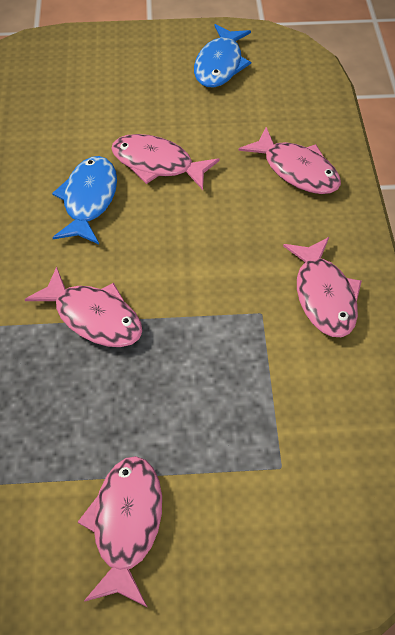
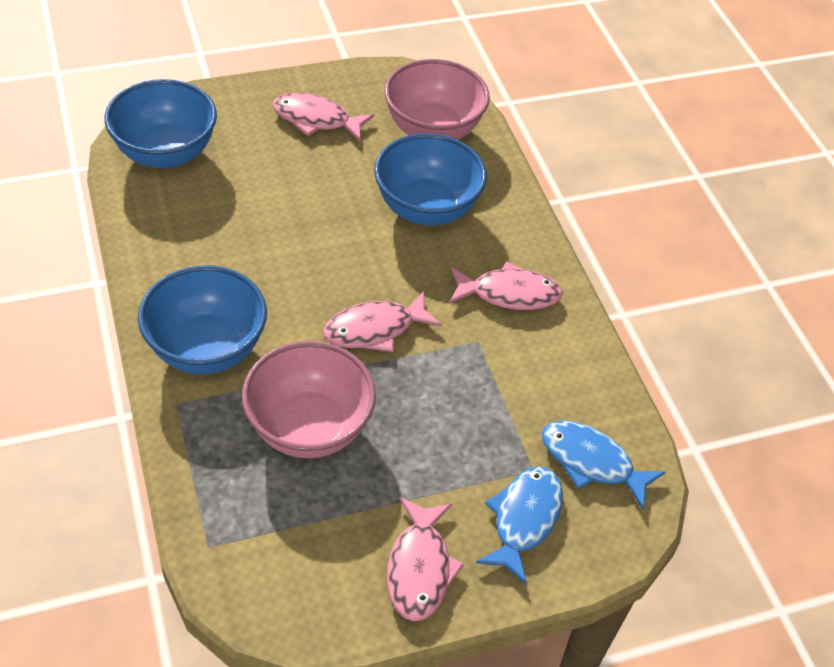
blue bowl: 0 -> 3
pink bowl: 0 -> 2
pink fish: 5 -> 4

